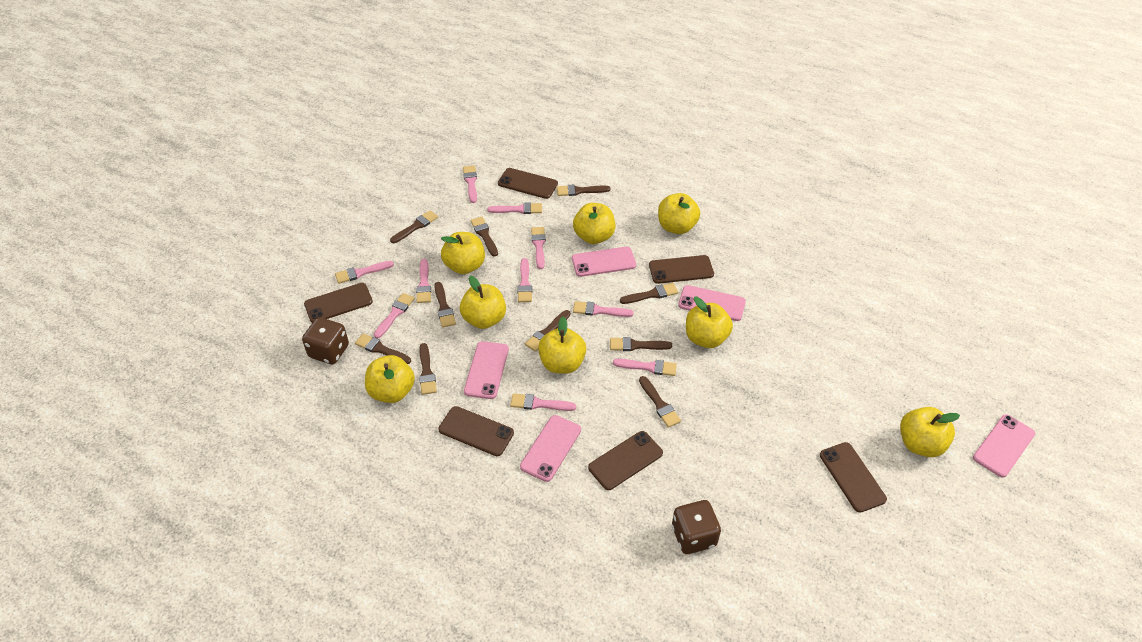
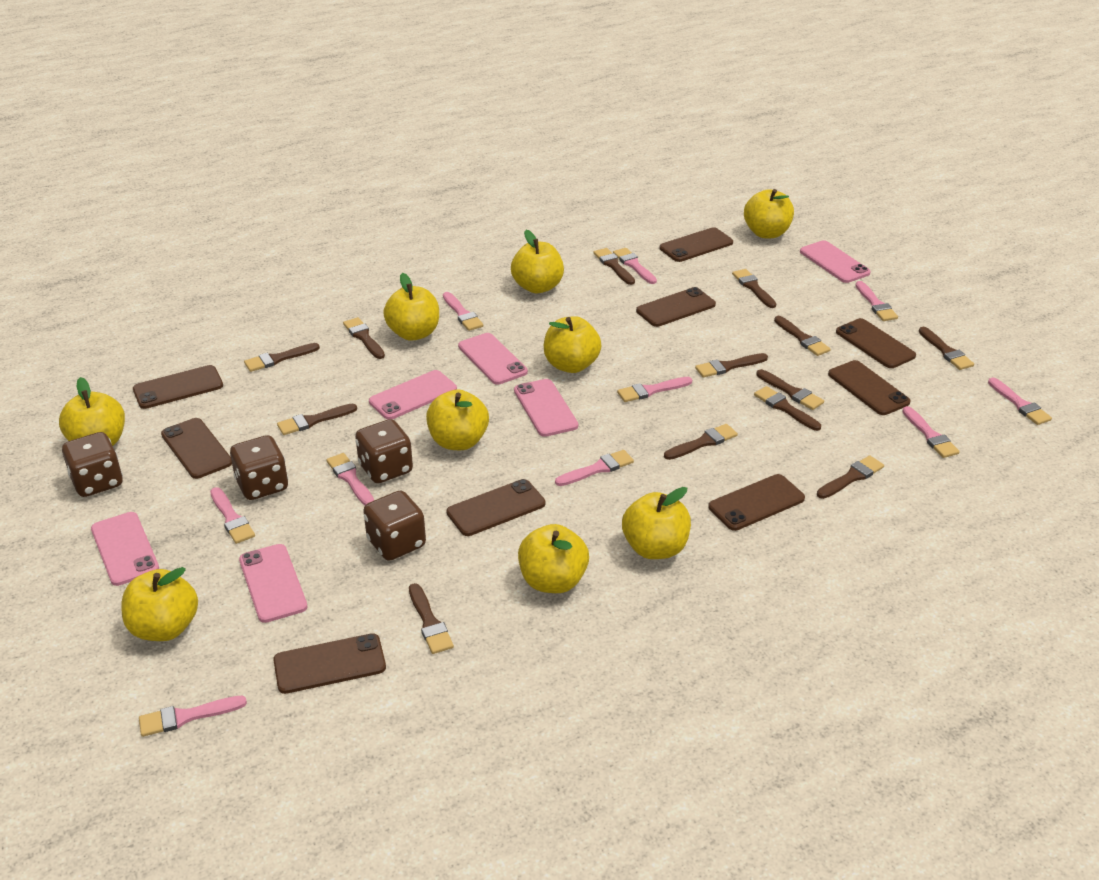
brown brush: 10 -> 13
brown dice: 2 -> 4
brown phone: 6 -> 9
pink phone: 5 -> 6
yellow apple: 8 -> 9

